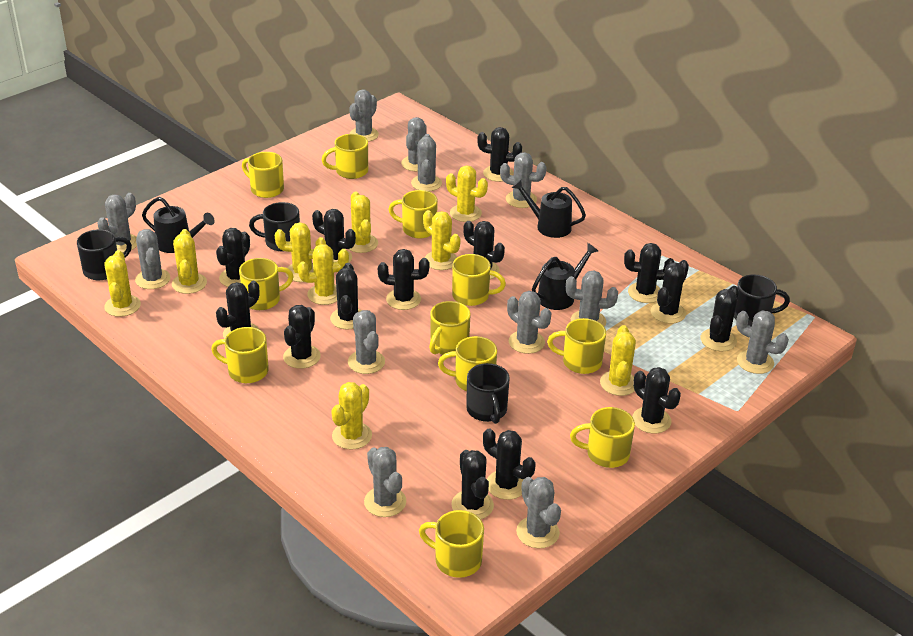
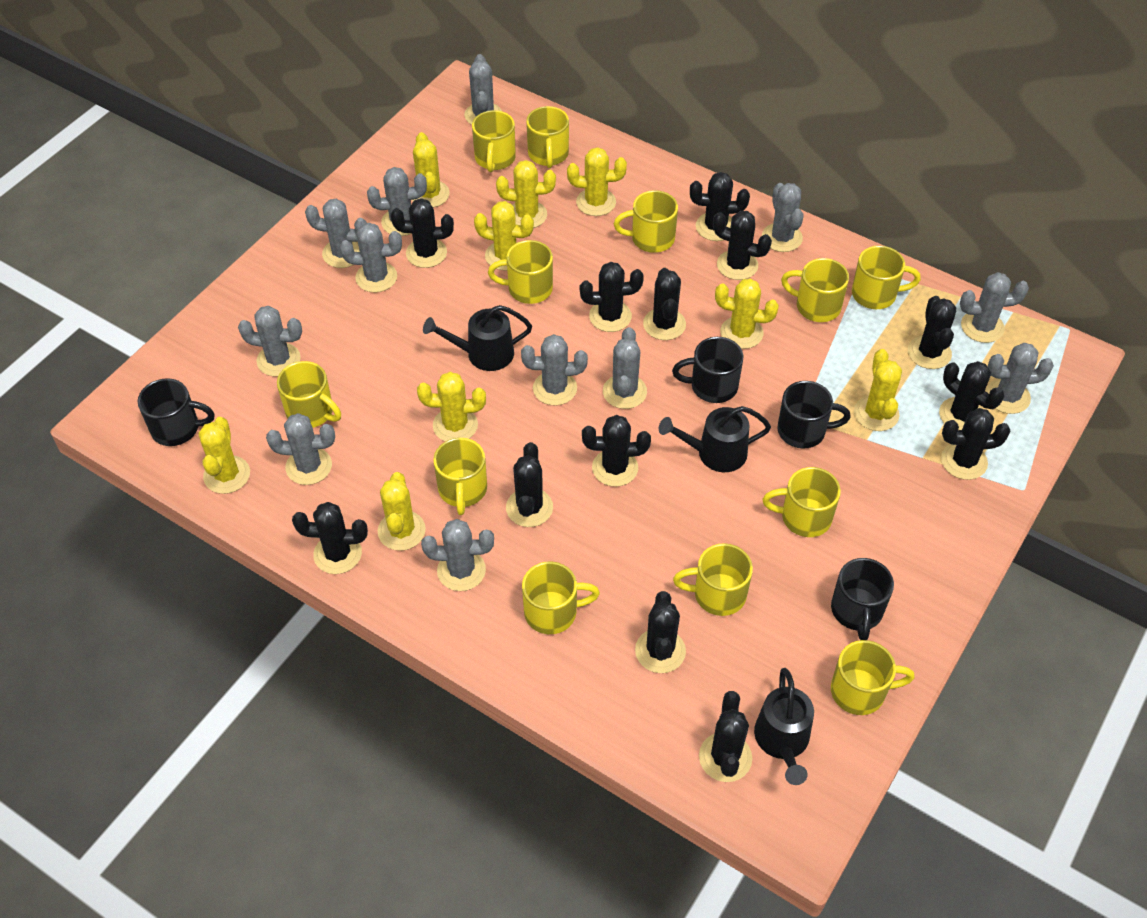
black cactus: 14 -> 13
yellow mug: 11 -> 12

